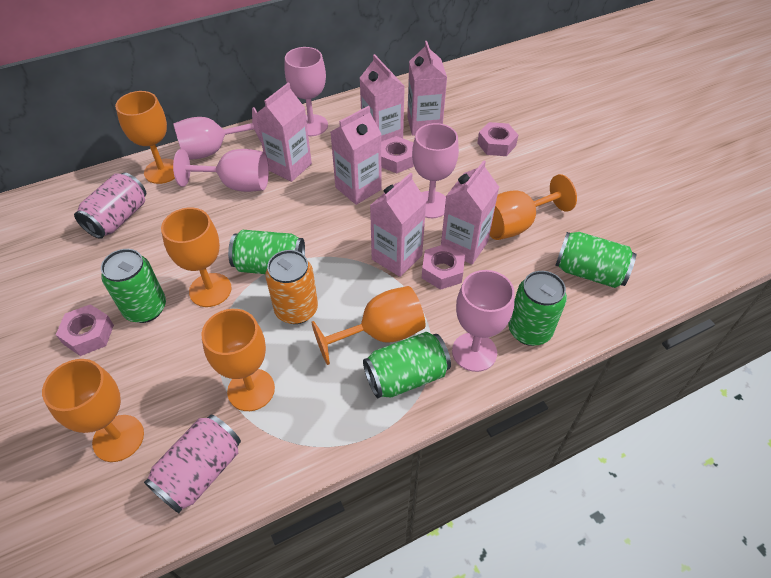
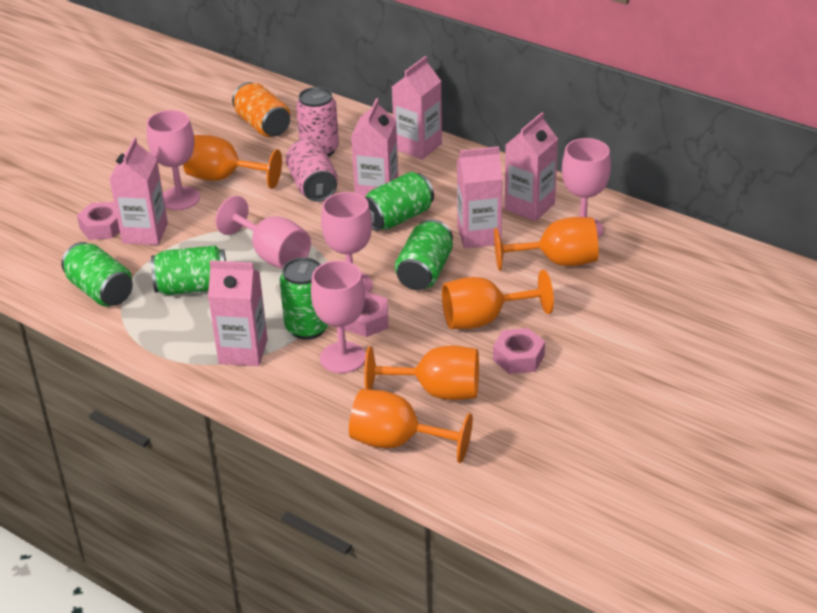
orange goblet: 6 -> 5
pink nut: 4 -> 3

